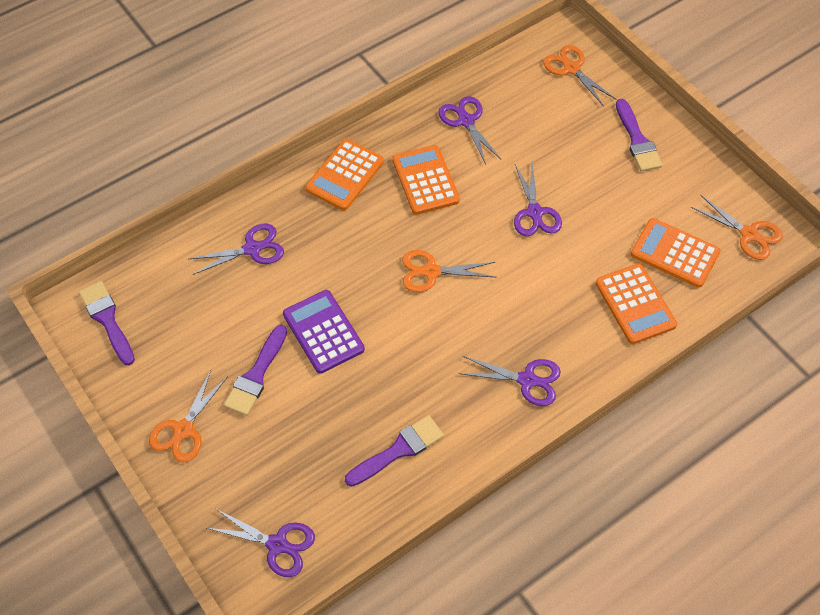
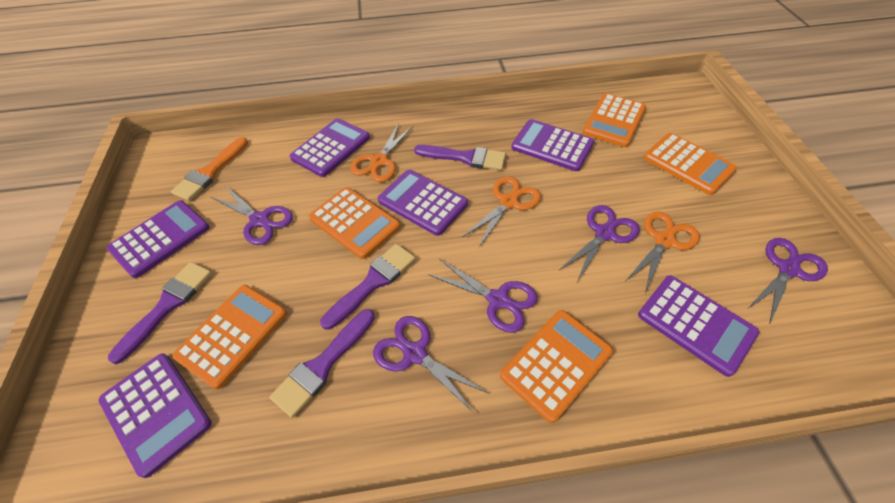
orange brush: 0 -> 1
orange calculator: 4 -> 5
orange scissors: 4 -> 3
purple calculator: 1 -> 6

